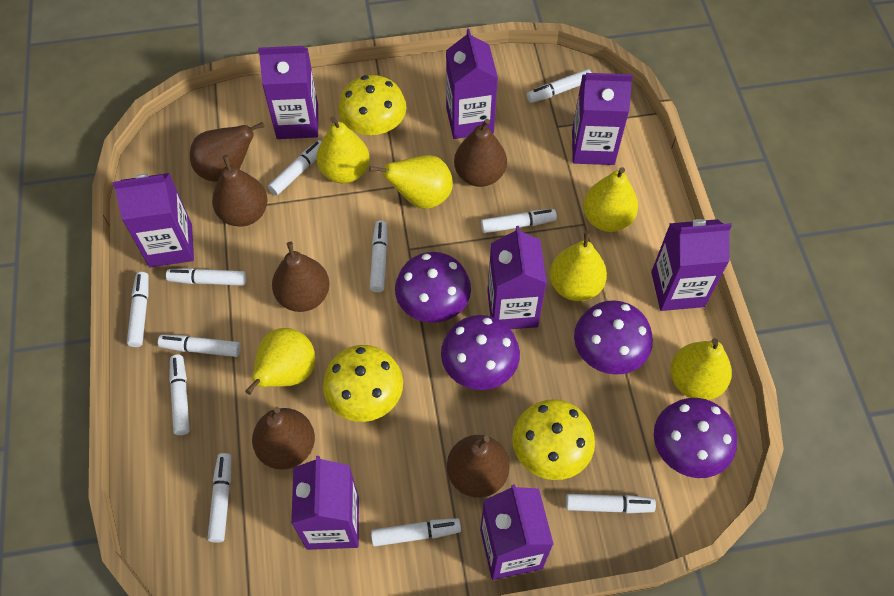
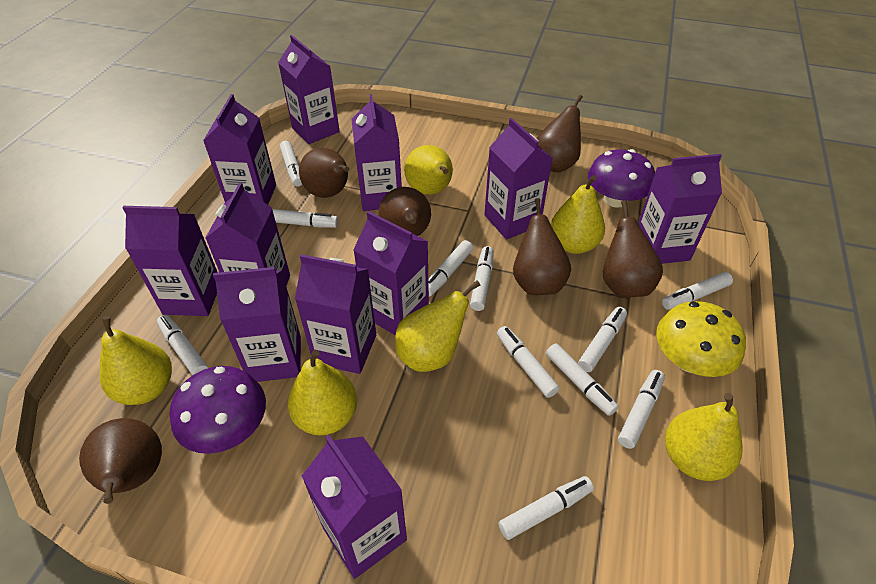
purple carton: 8 -> 11
purple mushroom: 4 -> 2
yellow mushroom: 3 -> 1

